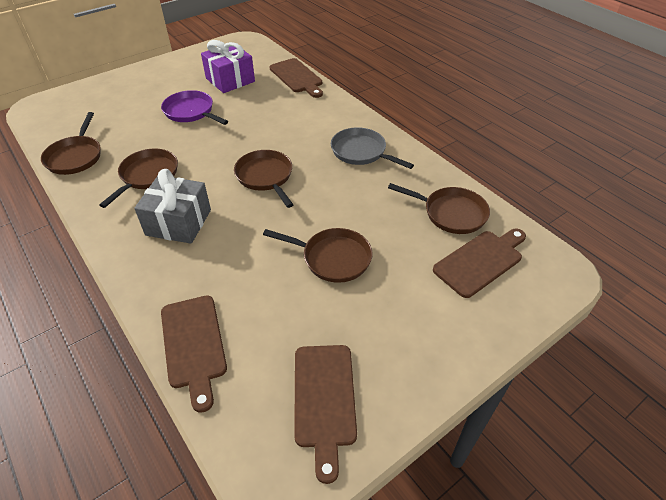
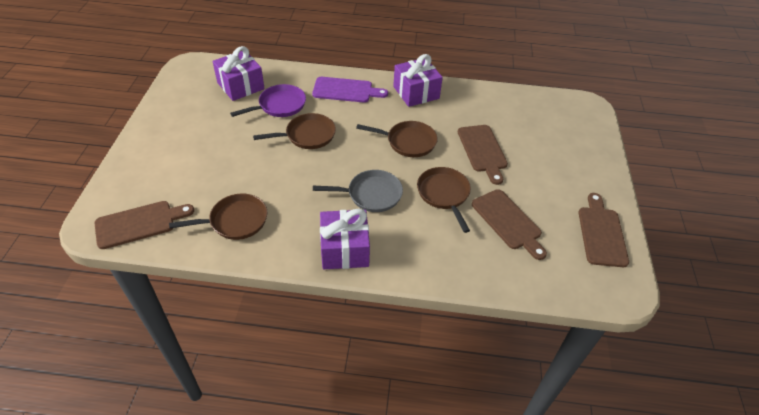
brown pan: 5 -> 4
grey gift: 1 -> 0
purple cutting board: 0 -> 1
purple gift: 1 -> 3

